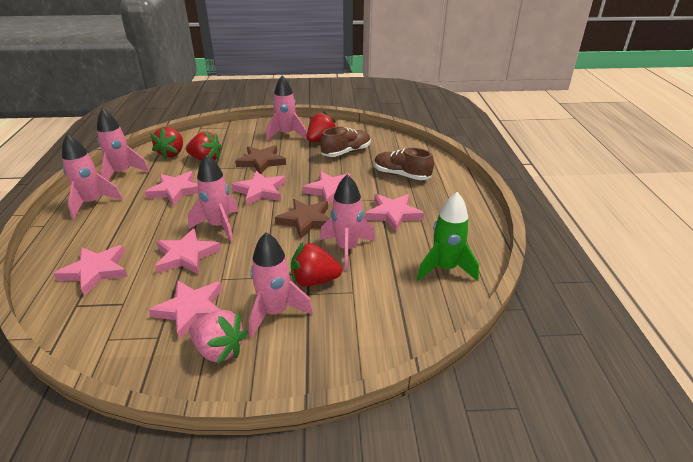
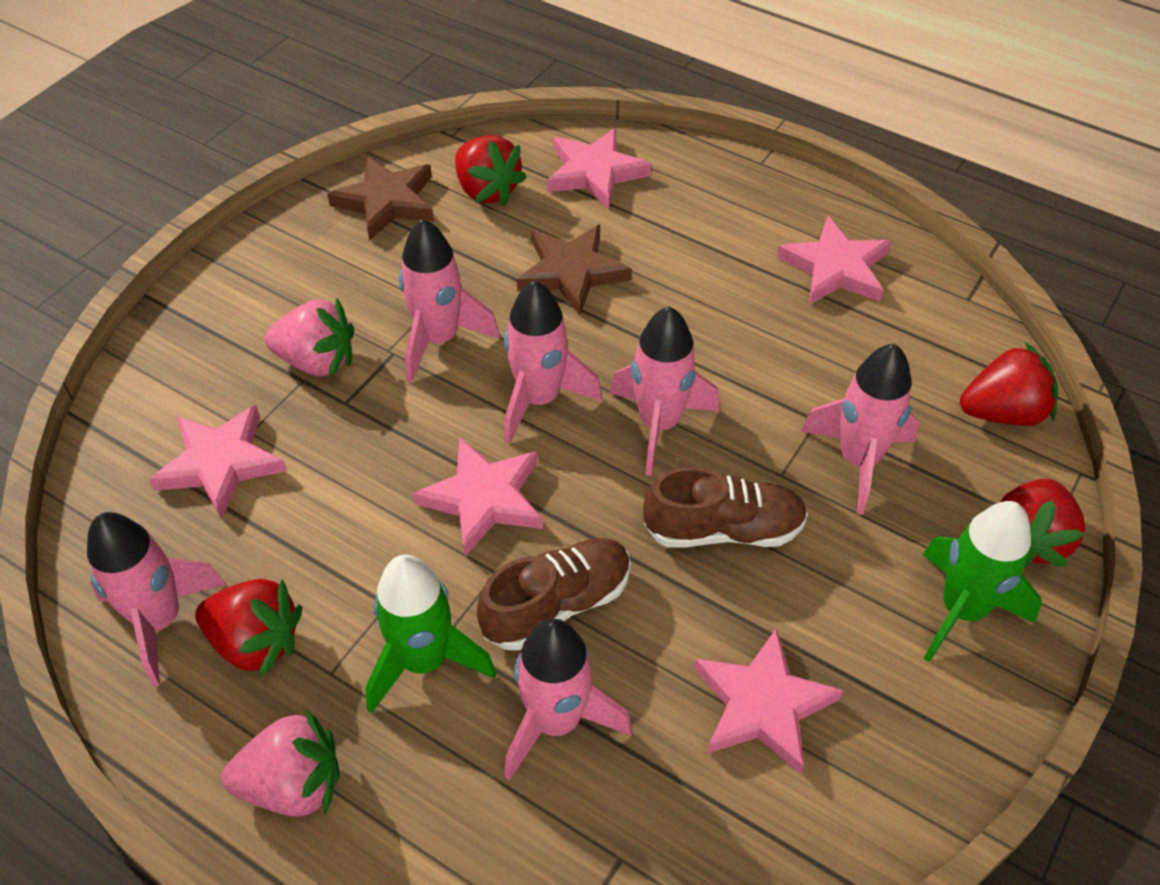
green rocket: 1 -> 2
pink star: 7 -> 5
pink strawberry: 1 -> 2

